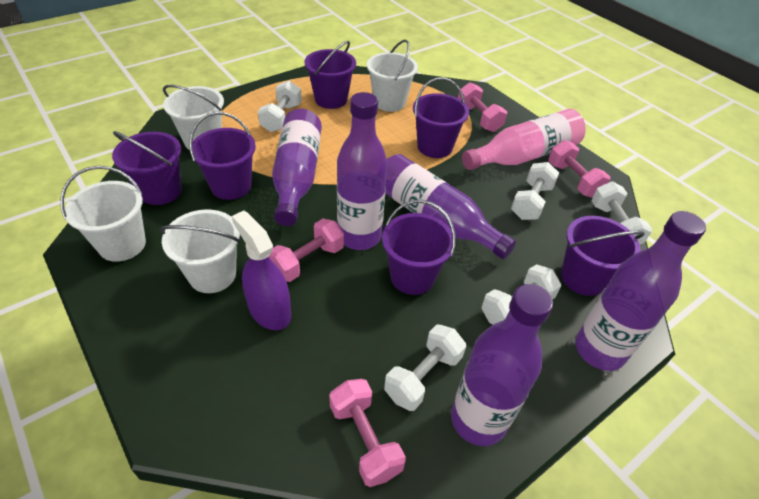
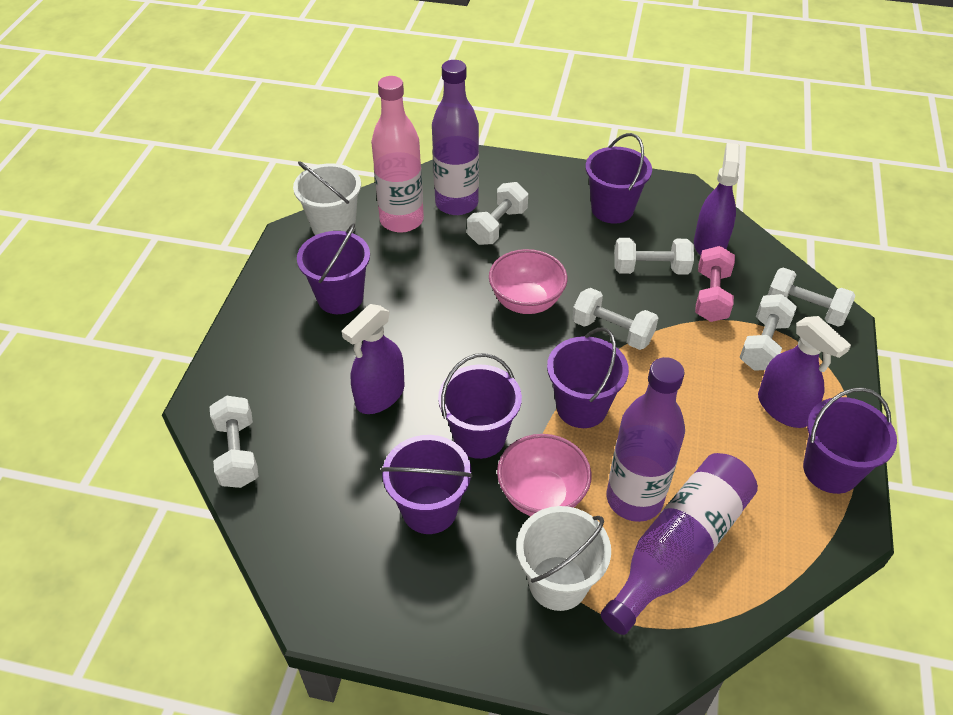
pink bowl: 0 -> 2
pink dumbbell: 4 -> 1
purple bottle: 5 -> 3
purple spray bottle: 1 -> 3
white bucket: 4 -> 2
white dumbbell: 5 -> 6

